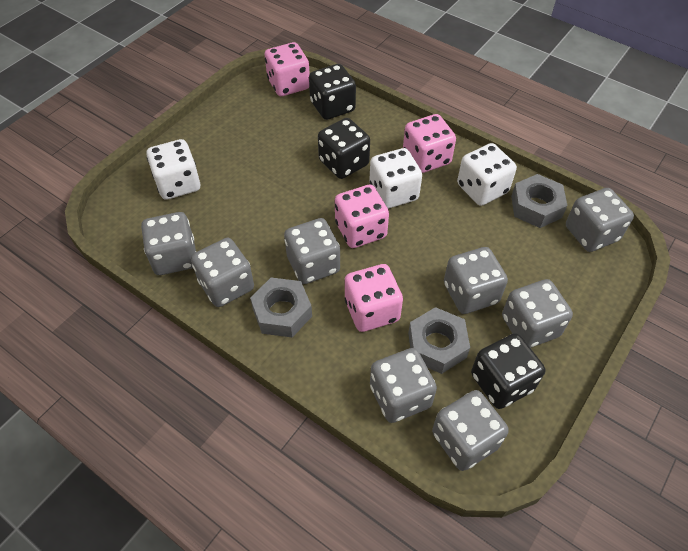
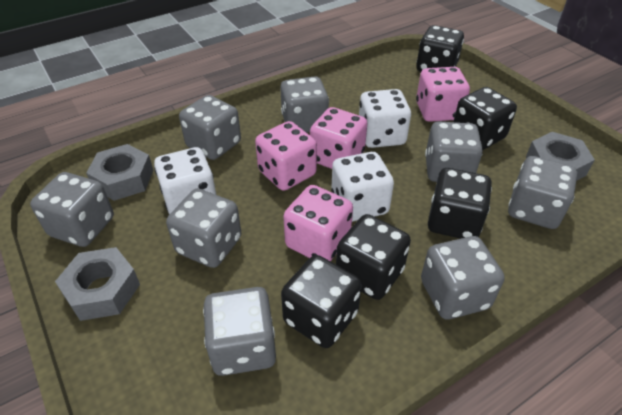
black dice: 3 -> 5

